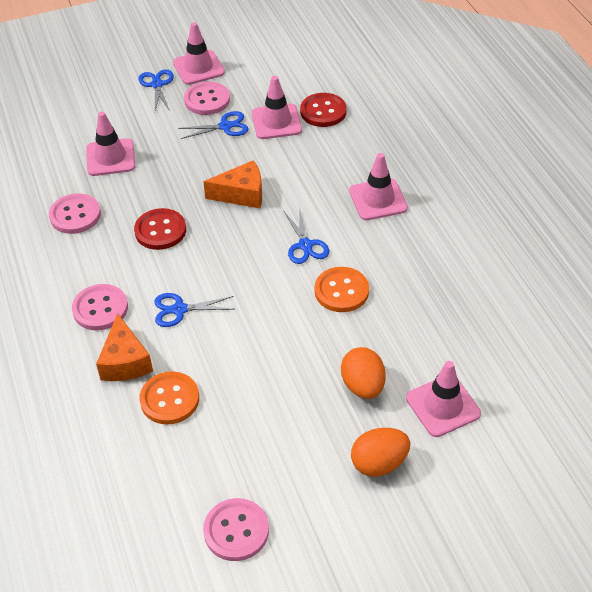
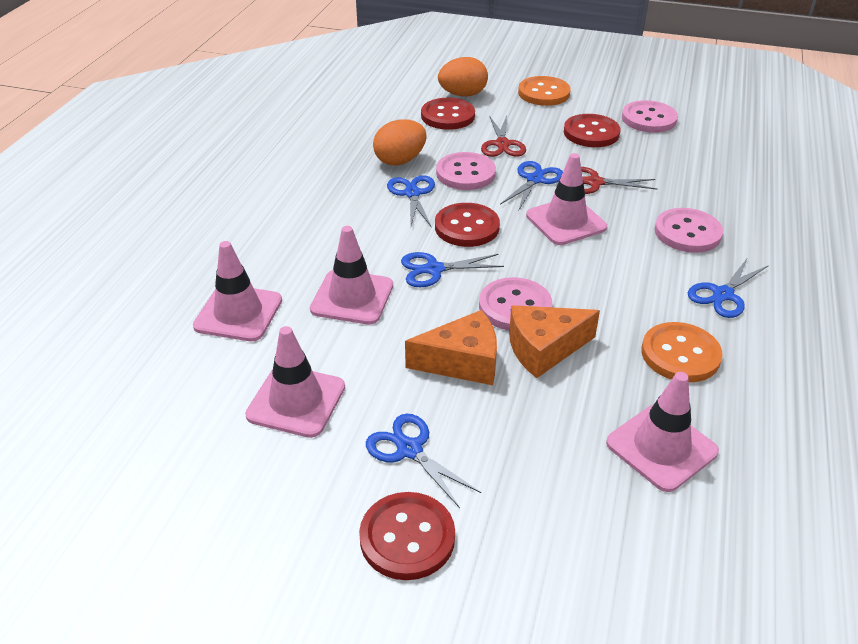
blue scissors: 4 -> 5
red button: 2 -> 4
red scissors: 0 -> 2

